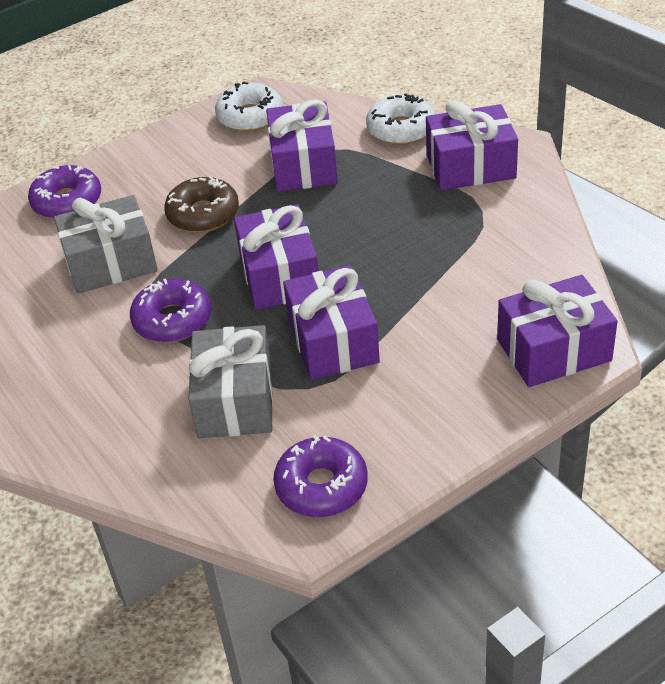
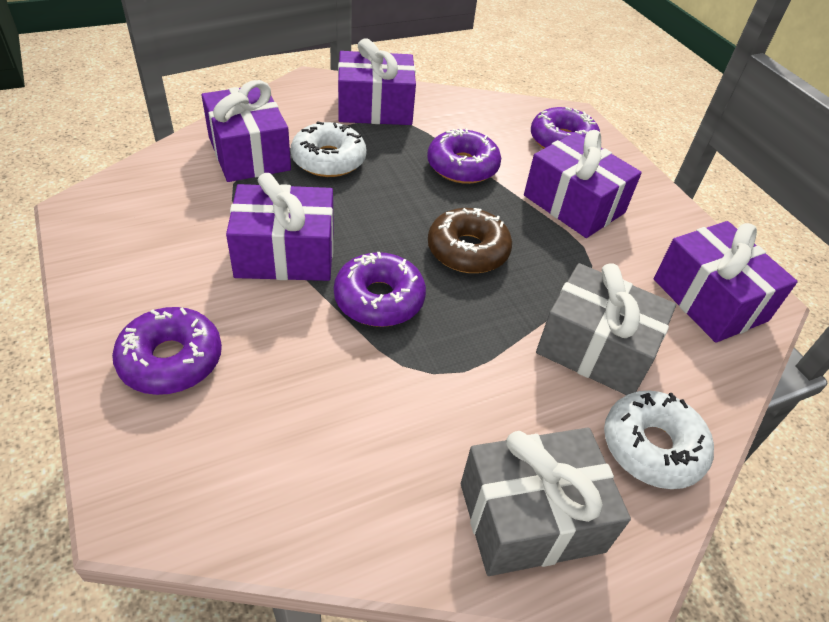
purple donut: 3 -> 4

